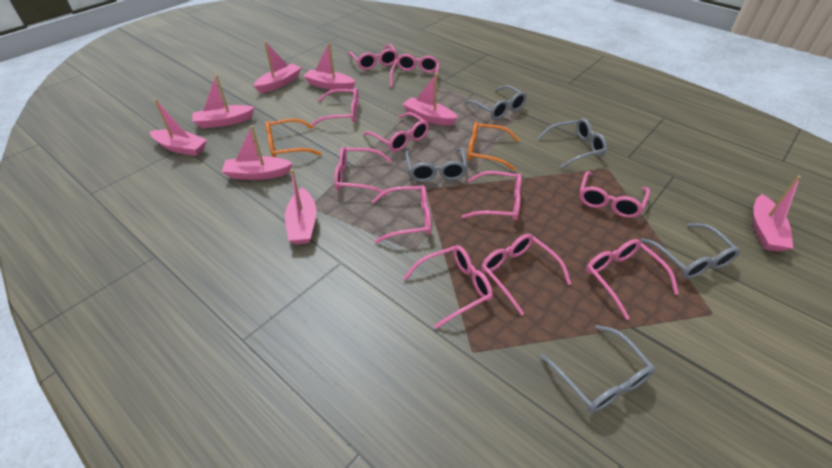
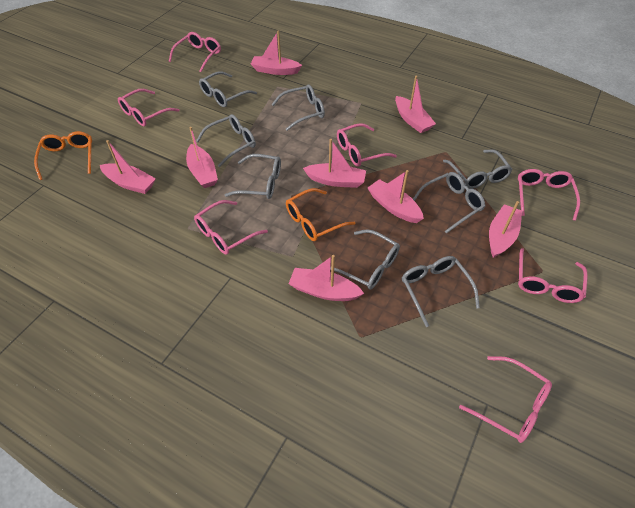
grey glasses: 5 -> 8
pink glasses: 11 -> 7

